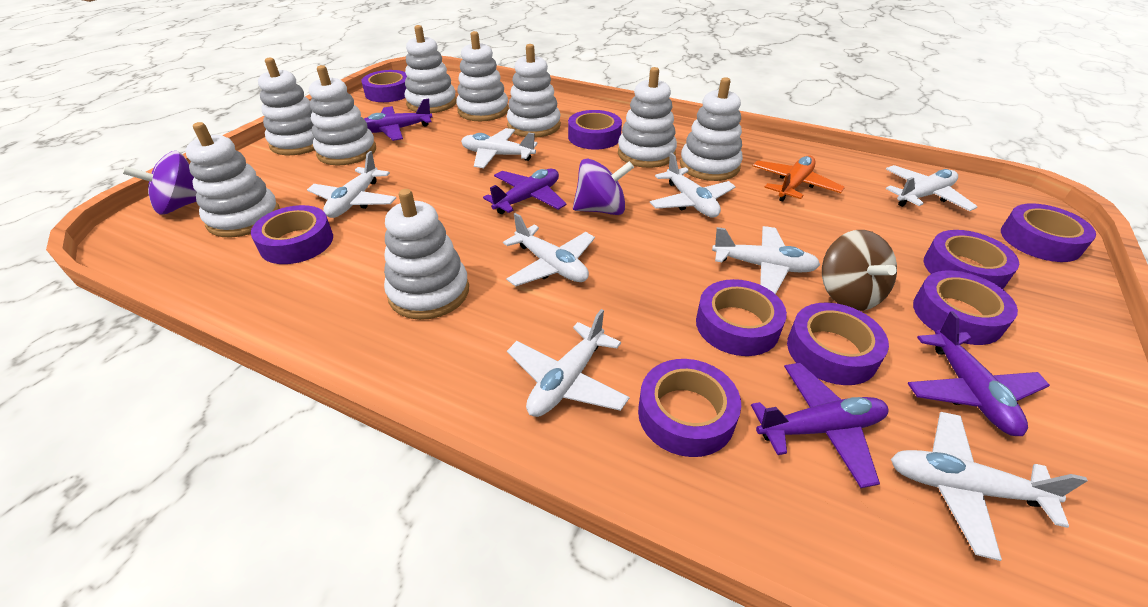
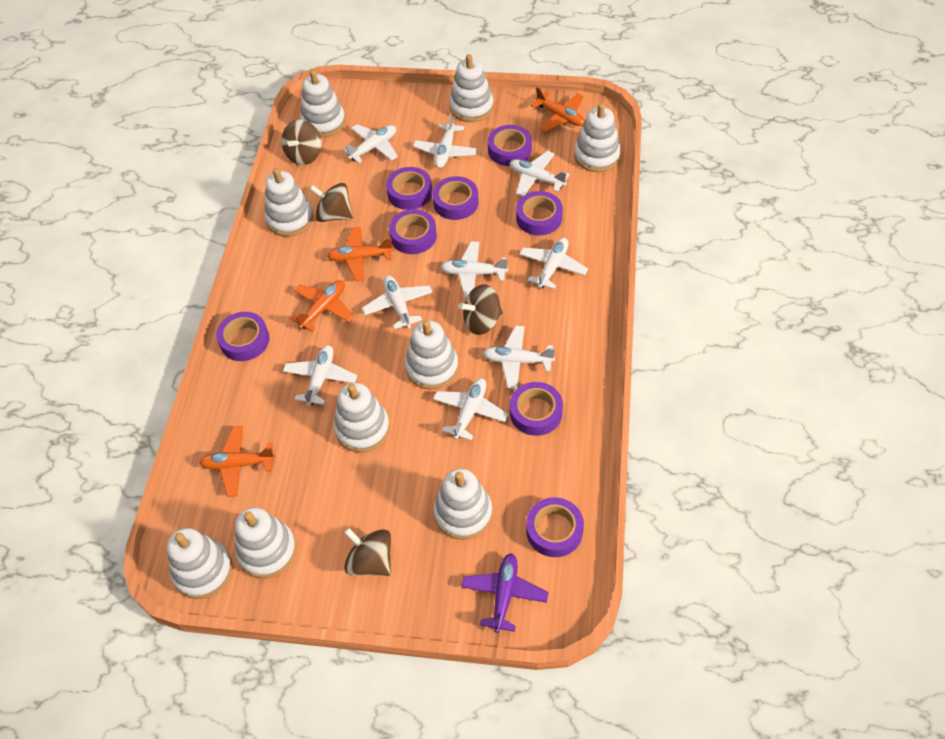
brown spinning top: 1 -> 4
orange plane: 1 -> 4
purple plane: 4 -> 1
purple spinning top: 2 -> 0
purple tape: 9 -> 8
white plane: 8 -> 9

